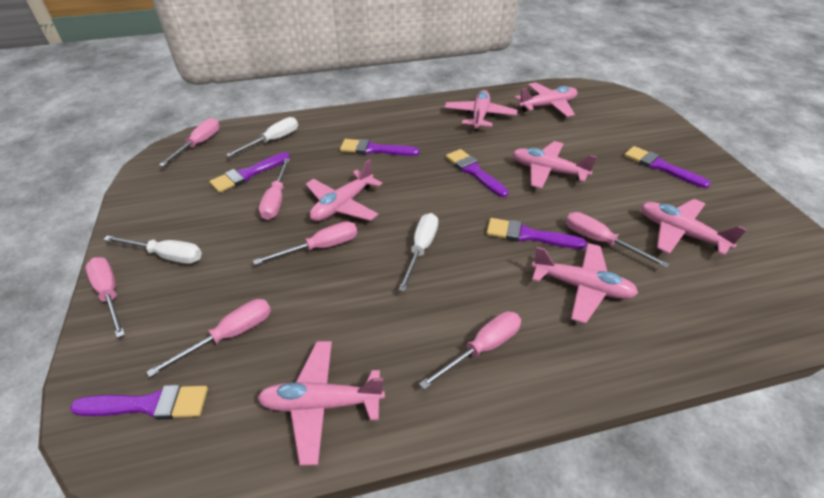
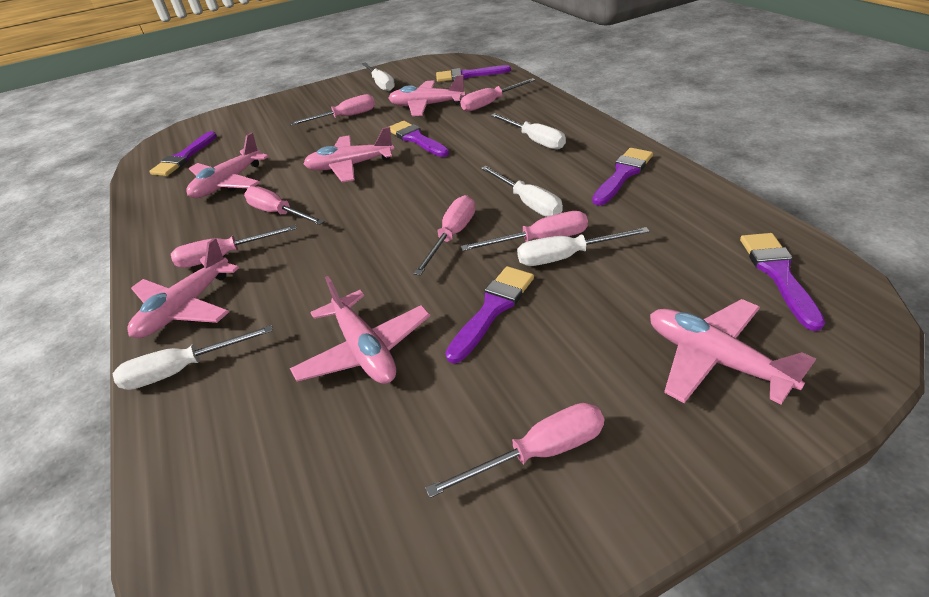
pink plane: 7 -> 6
white screwdriver: 3 -> 5

